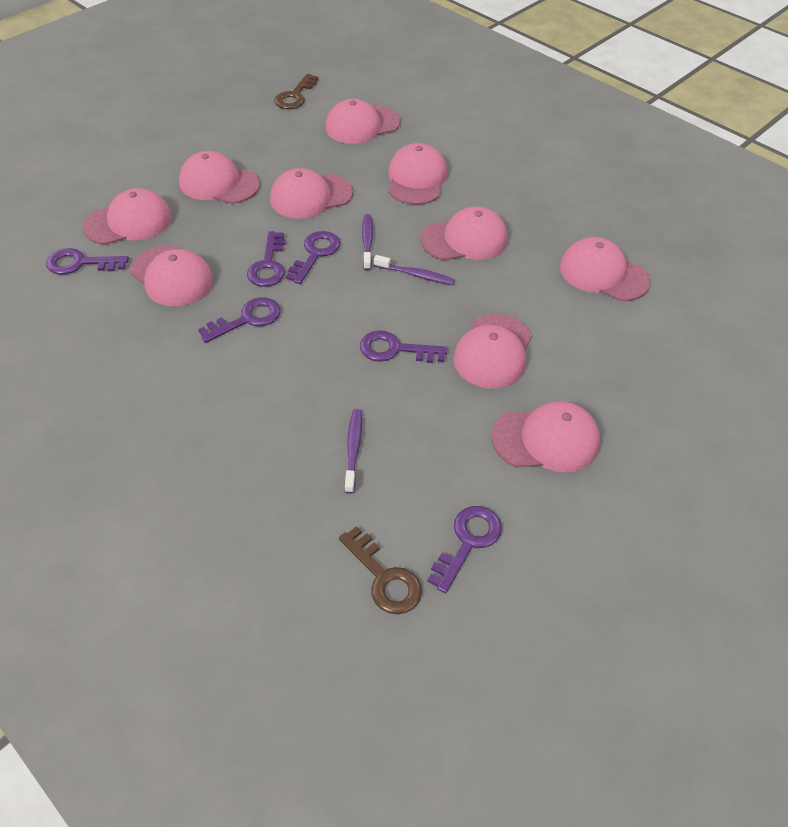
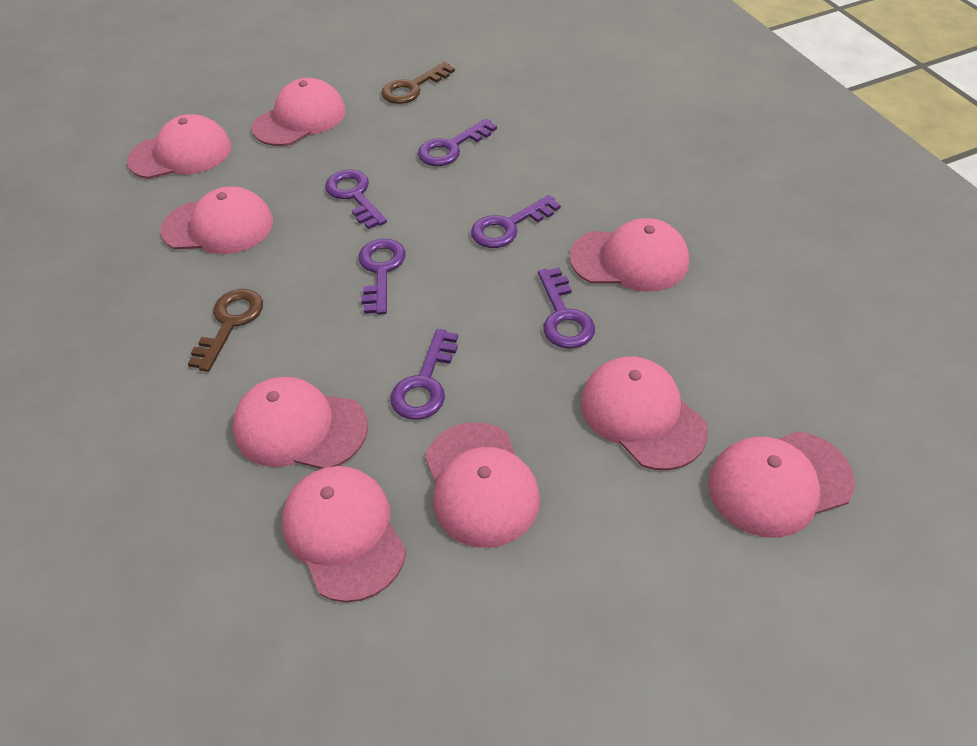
pink cap: 10 -> 9
purple toothbrush: 3 -> 0

